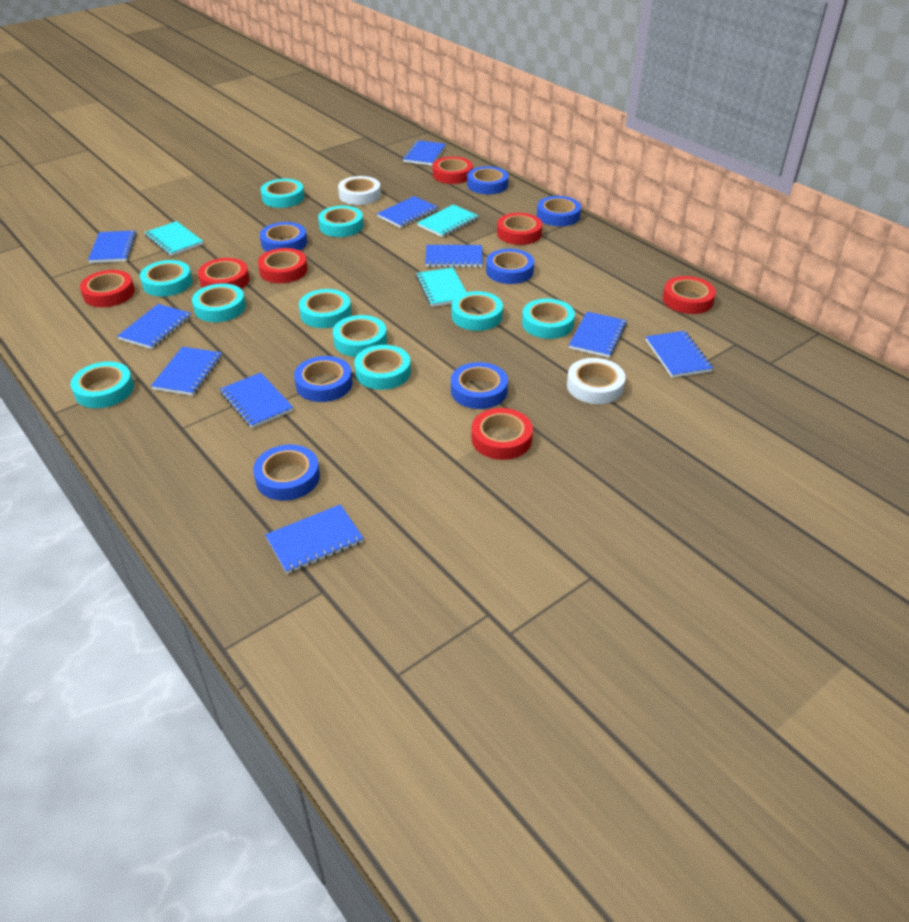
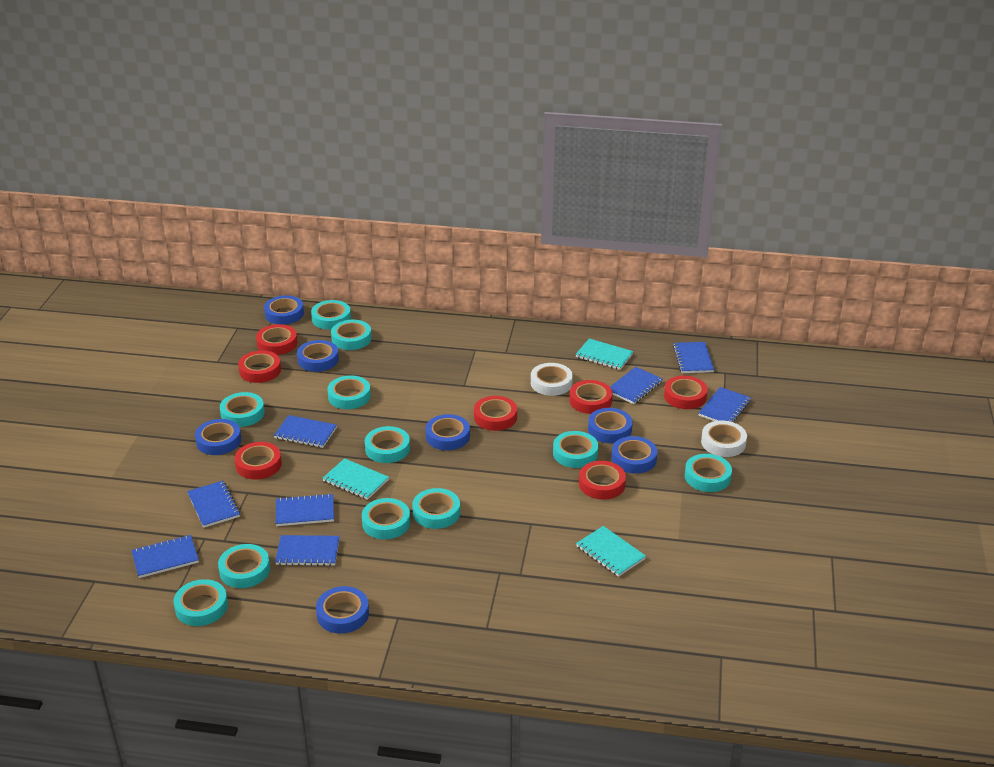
blue notebook: 10 -> 8
turquoise tape: 10 -> 11

